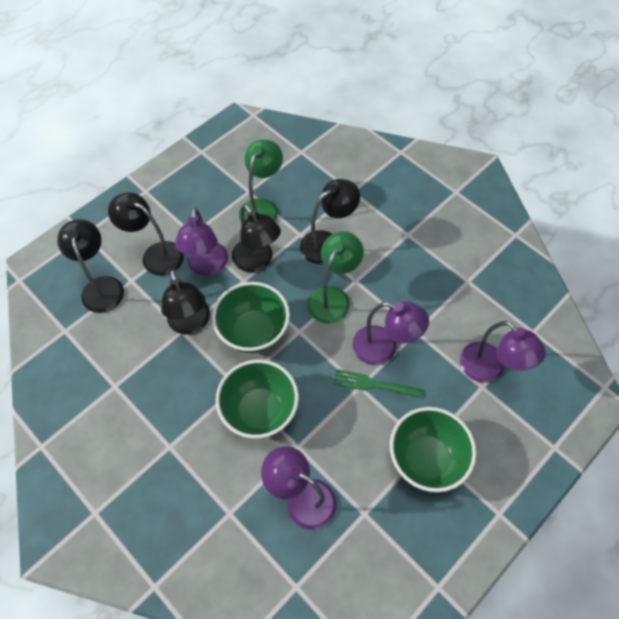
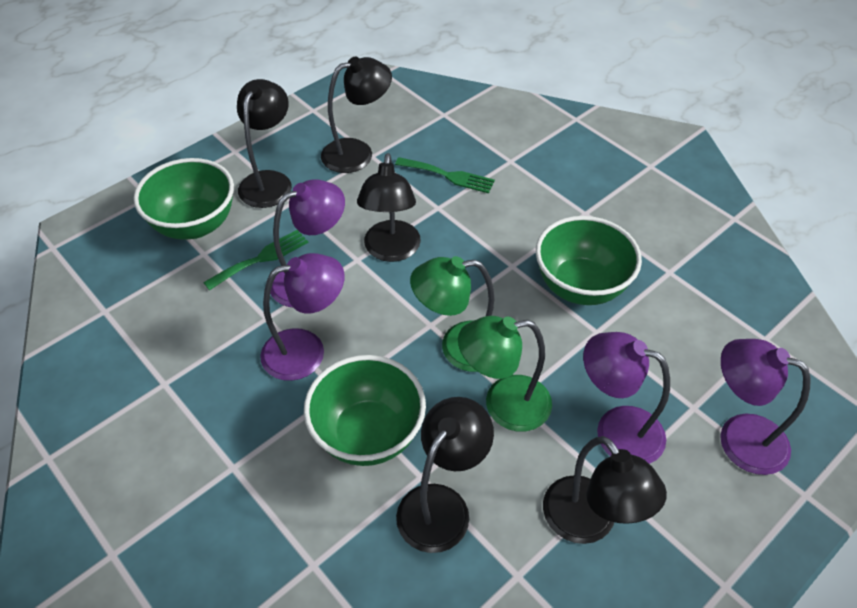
green fork: 1 -> 2

